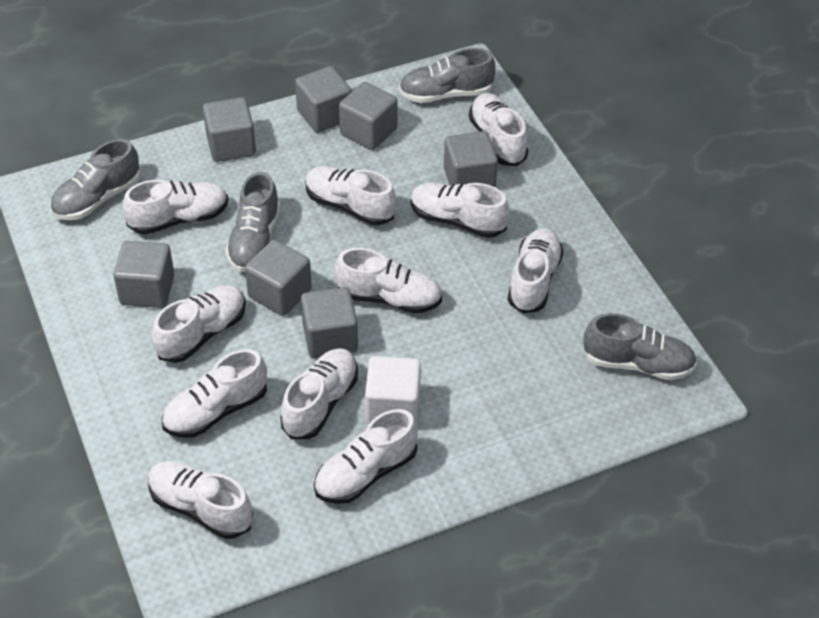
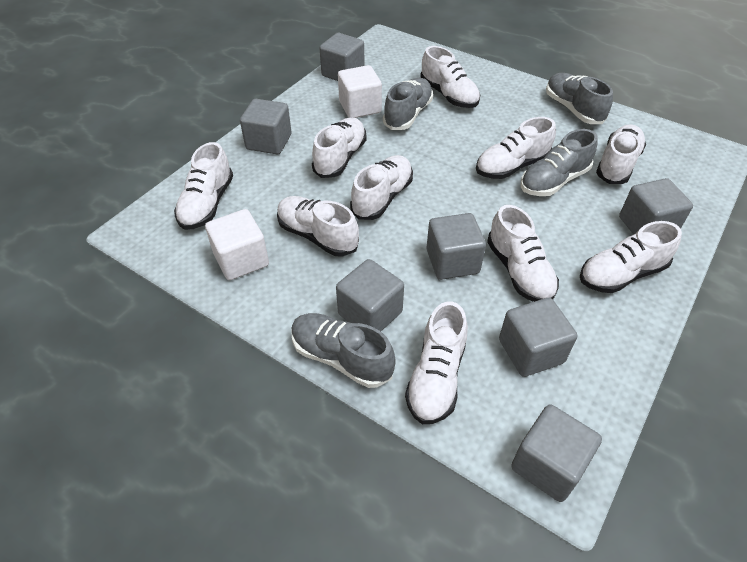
white cube: 1 -> 2
white shoe: 11 -> 10

